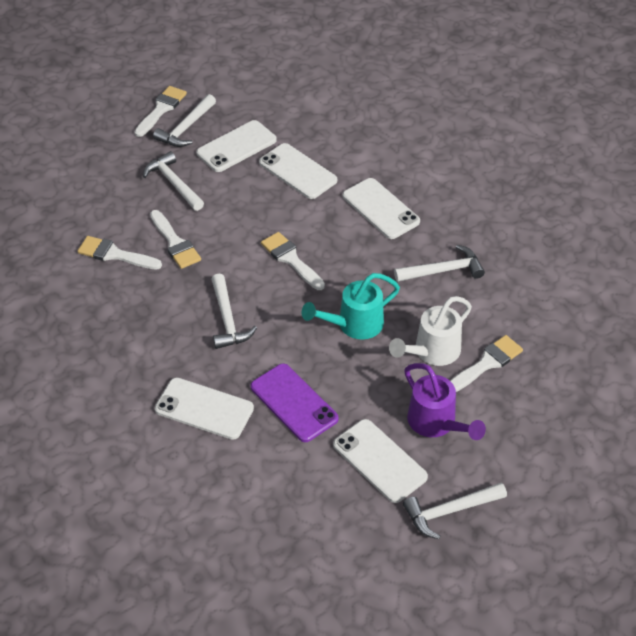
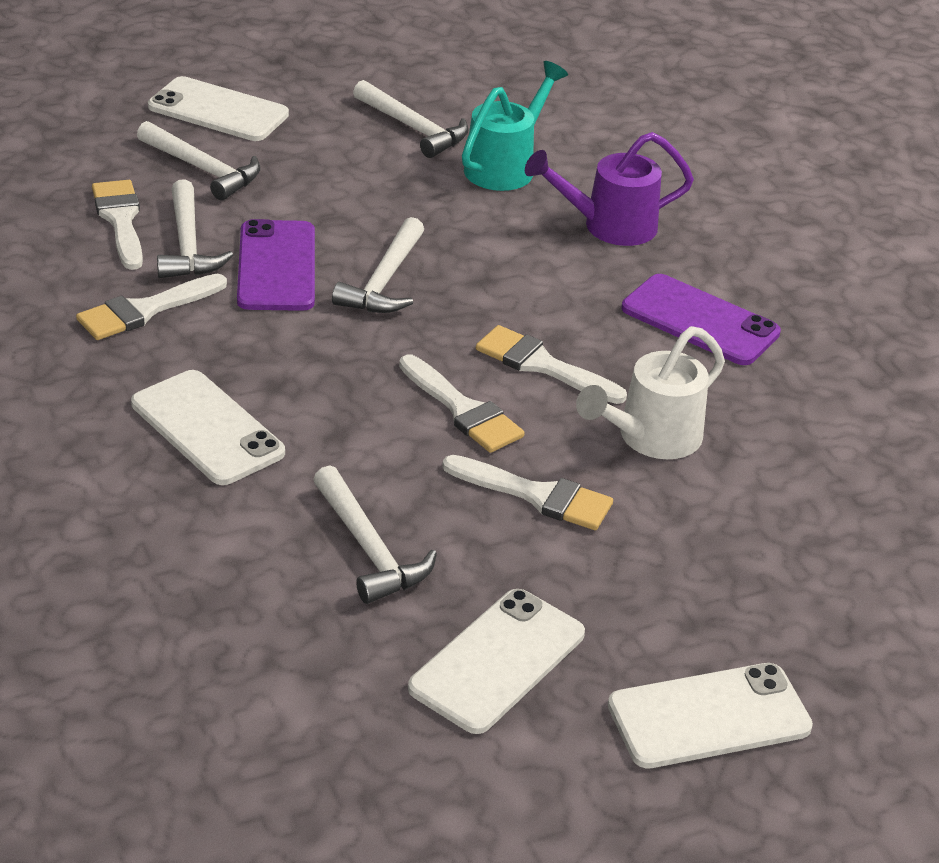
purple phone: 1 -> 2
white phone: 5 -> 4

